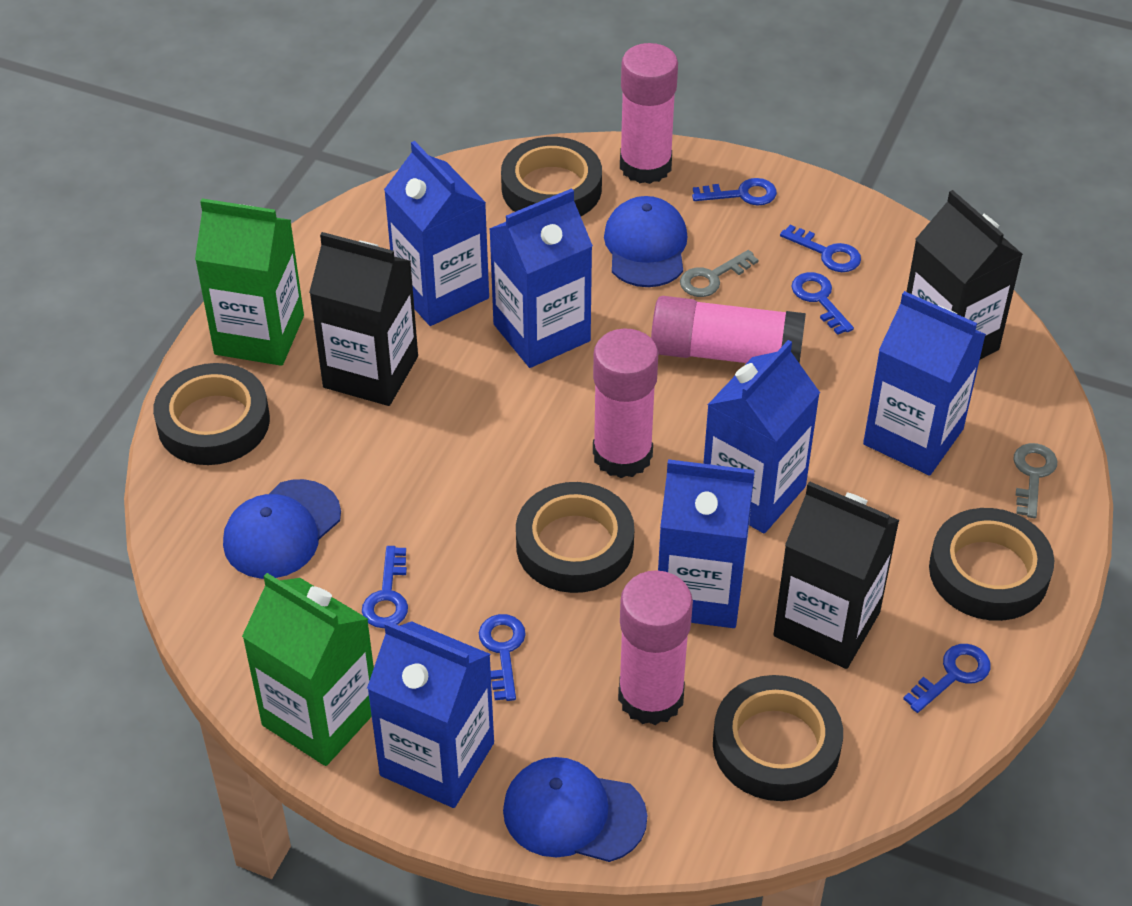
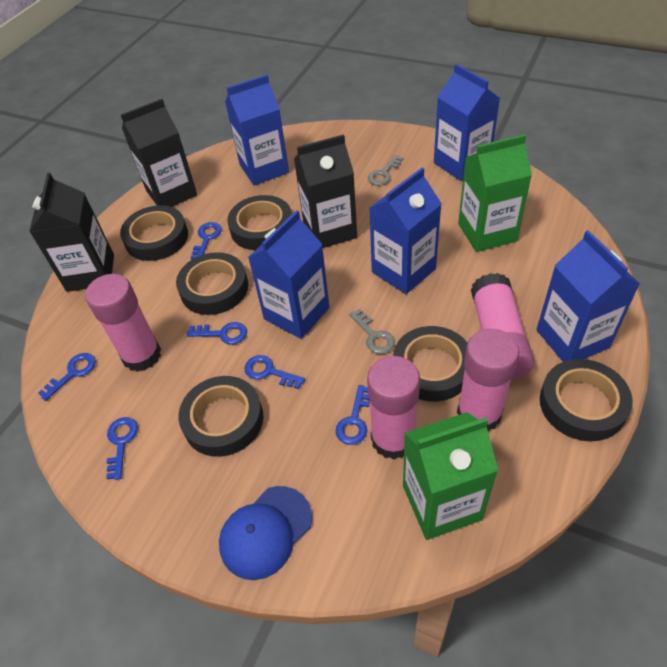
black tape: 5 -> 6
blue cap: 3 -> 1
blue carton: 6 -> 5

